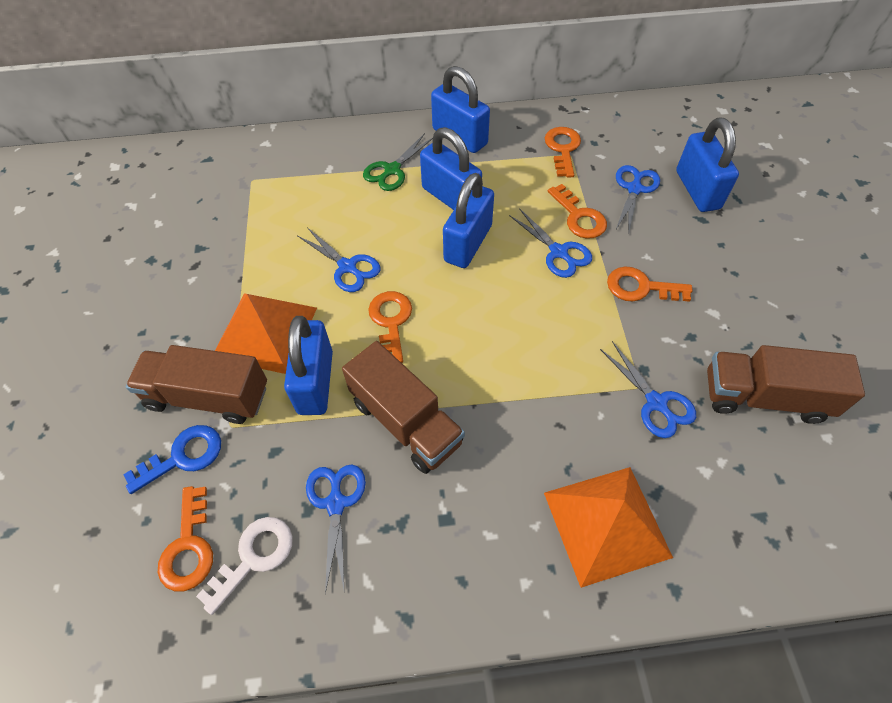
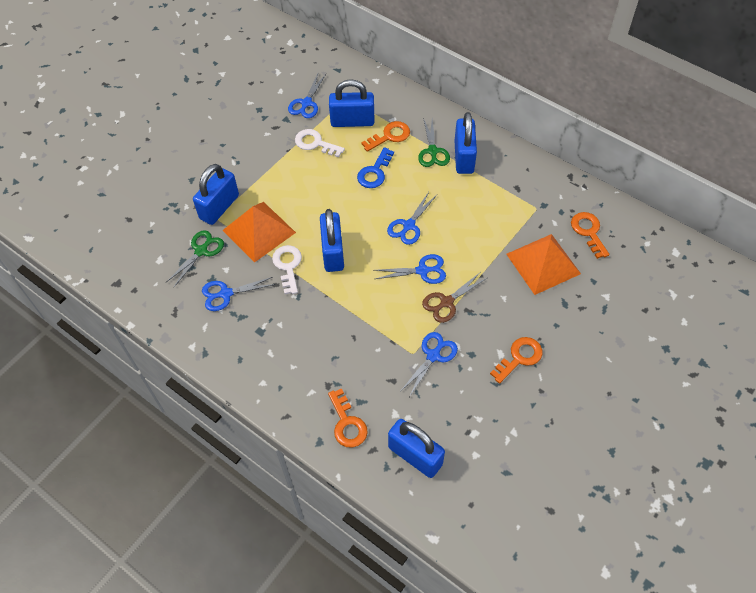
brown scissors: 0 -> 1
brown truck: 3 -> 0
green scissors: 1 -> 2
orange key: 5 -> 4
white key: 1 -> 2

